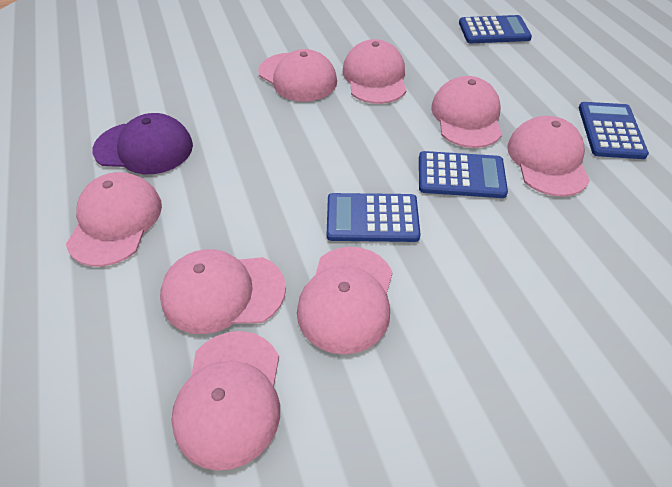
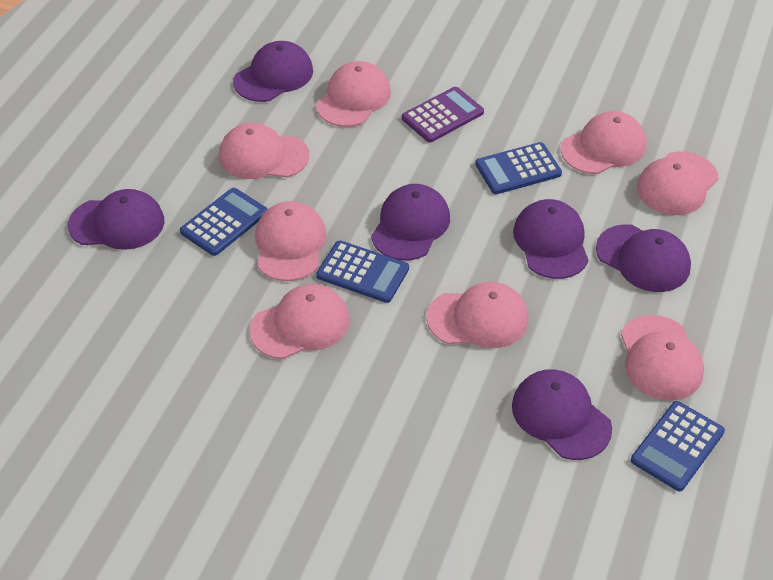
purple calculator: 0 -> 1
purple cap: 1 -> 6

